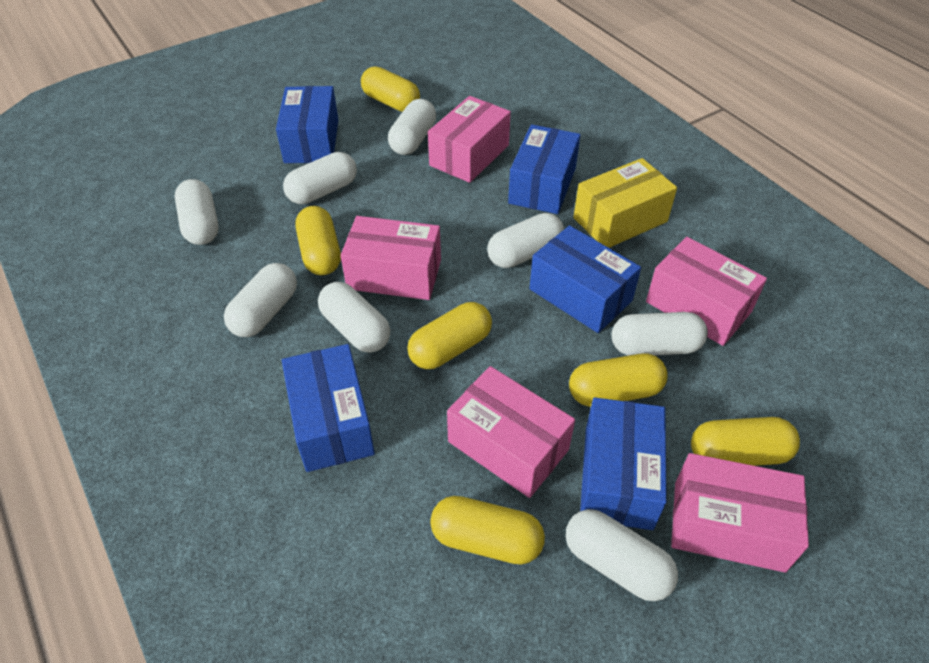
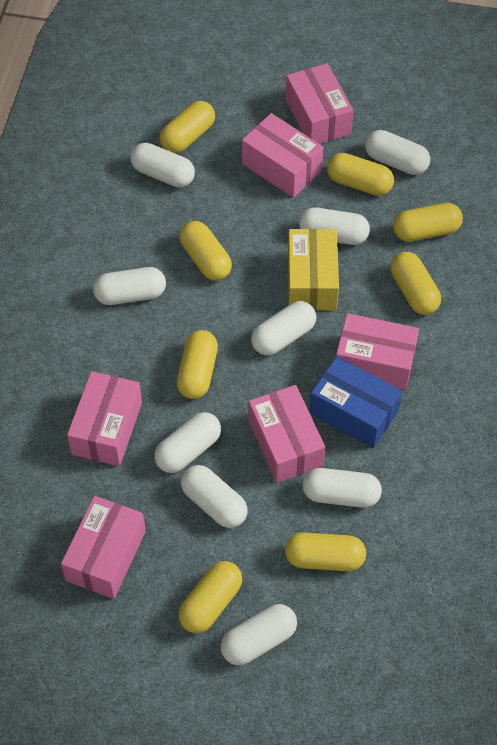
blue box: 5 -> 1
pink box: 5 -> 6
white capsule: 8 -> 9
yellow capsule: 6 -> 8

